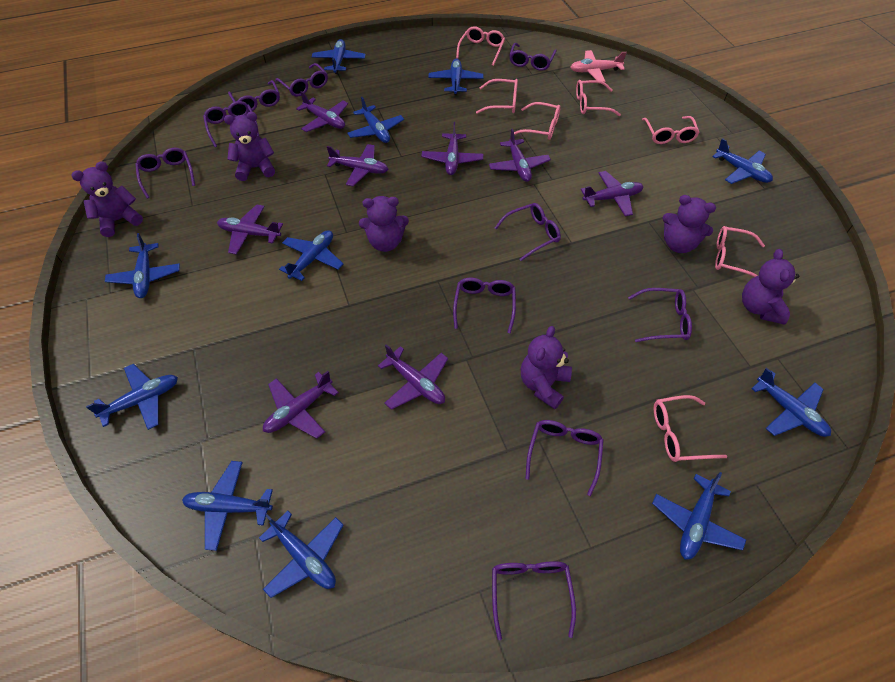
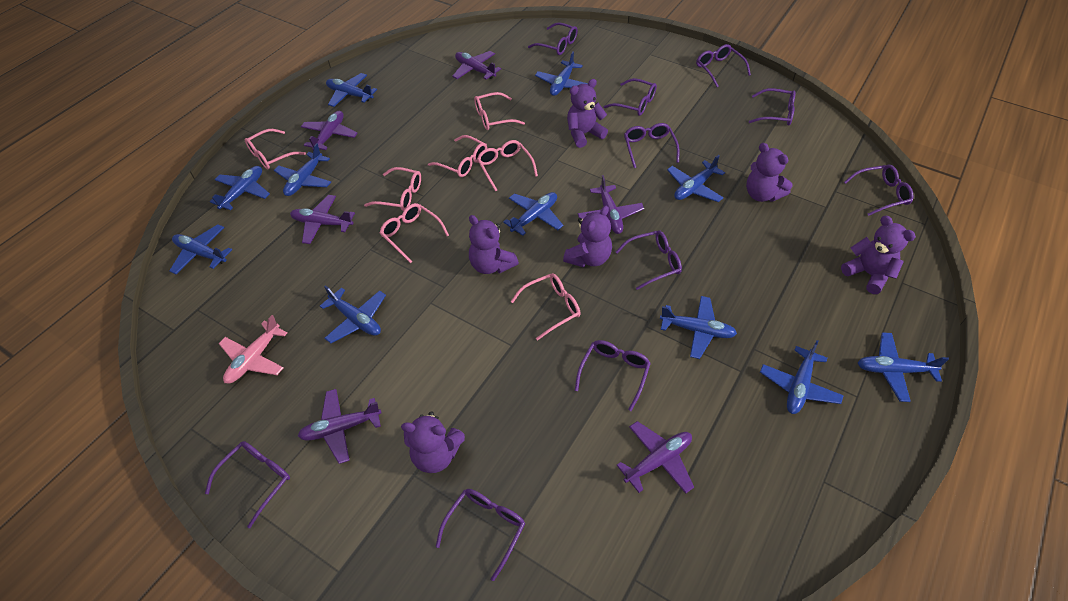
purple plane: 8 -> 6

